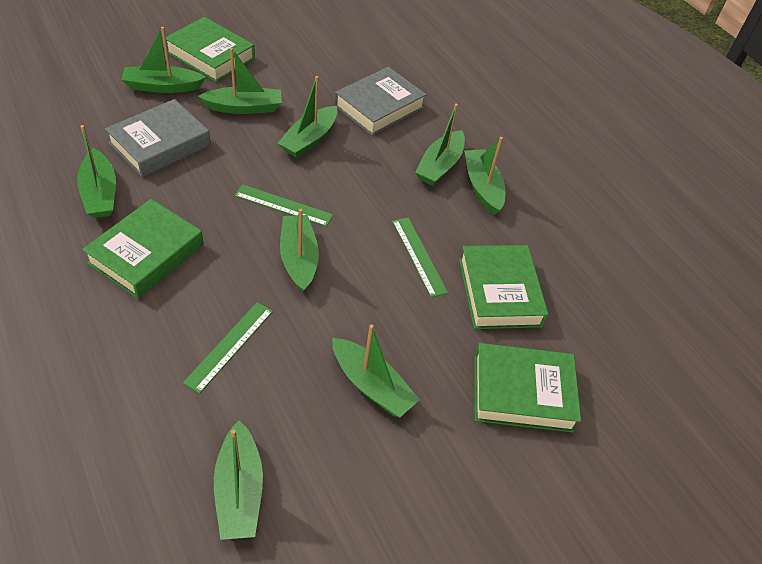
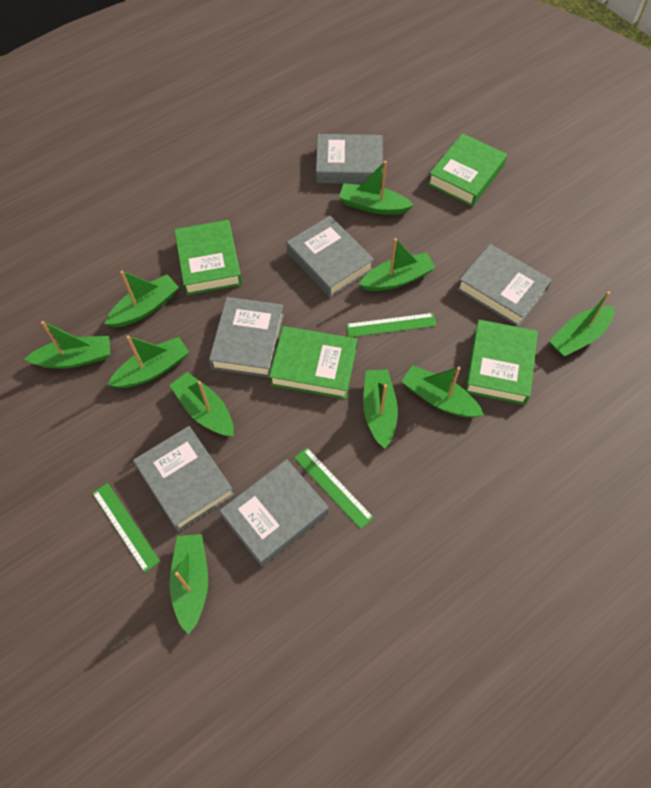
green boat: 9 -> 10
grey book: 2 -> 6

